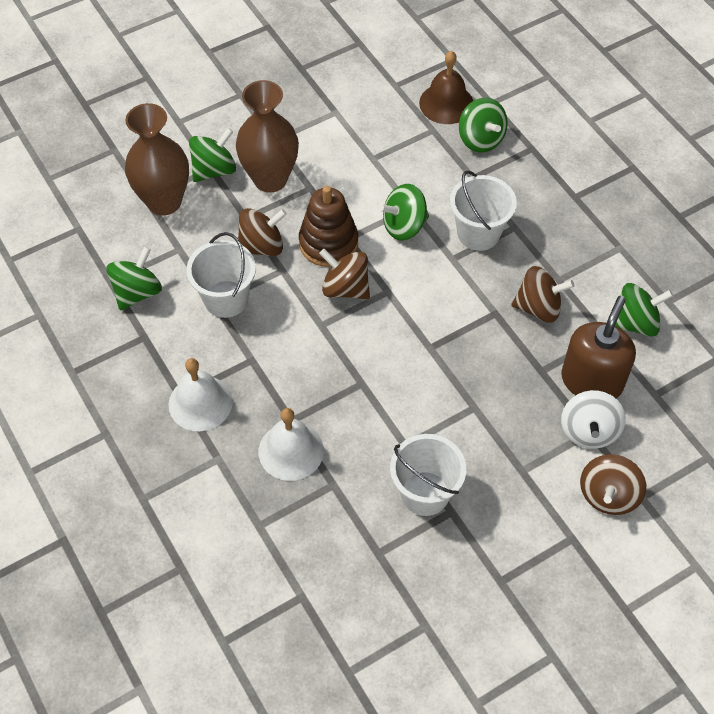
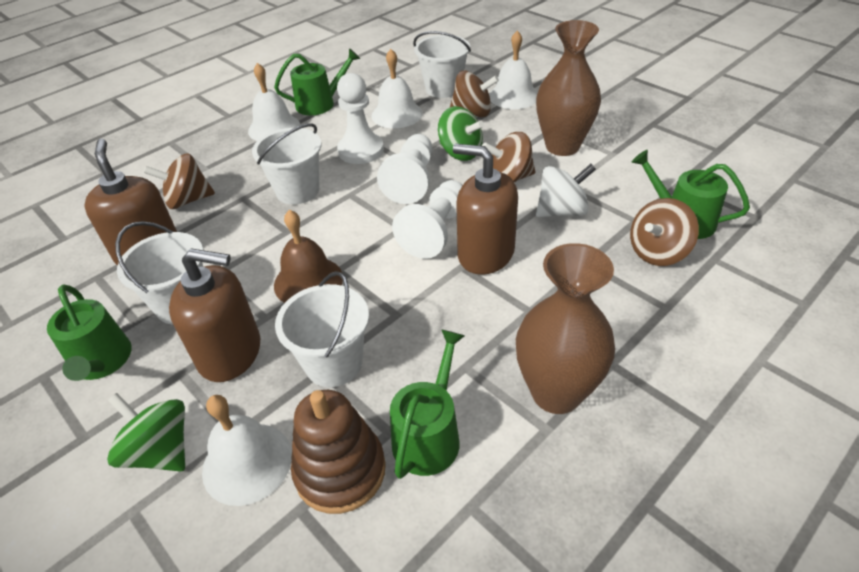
brown soap dispenser: 1 -> 3
green spinning top: 5 -> 2
green watering can: 0 -> 4
white bell: 2 -> 4
white bucket: 3 -> 4
white pawn: 0 -> 3

